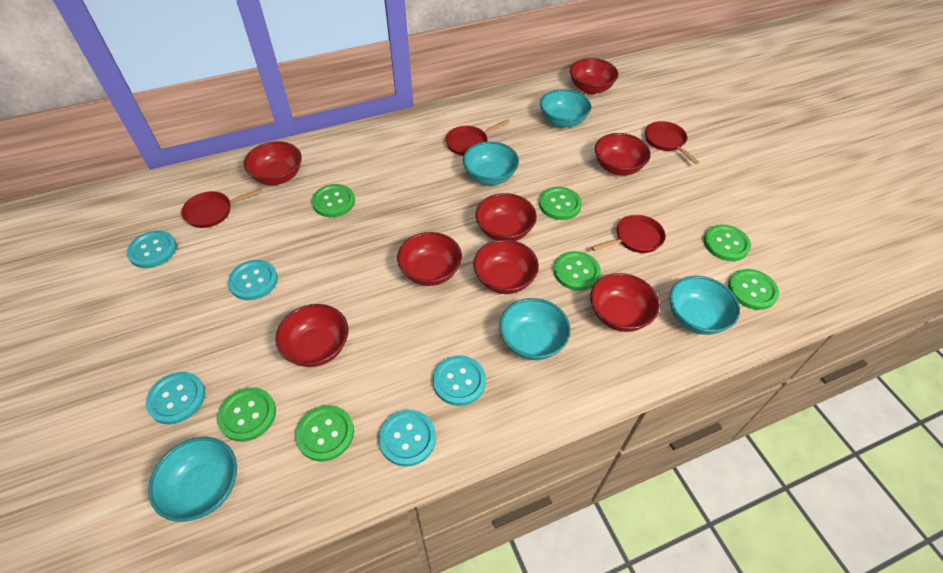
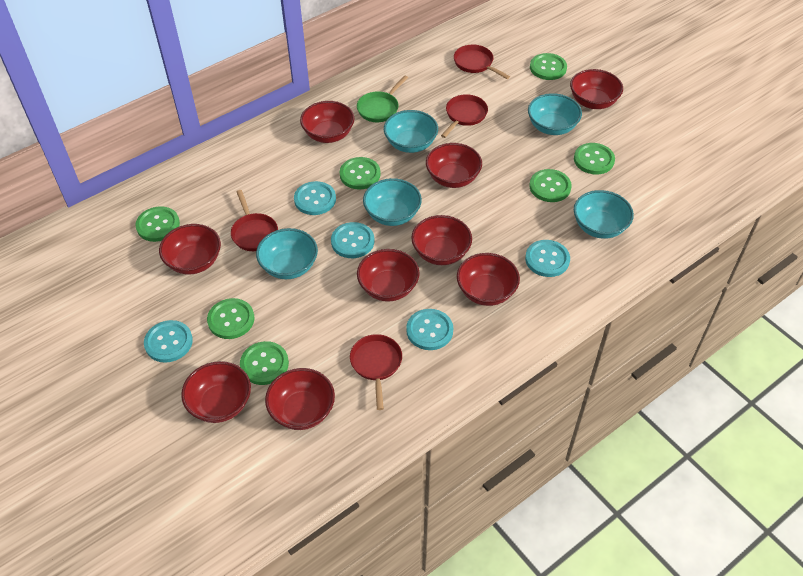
green pan: 0 -> 1
red bowl: 8 -> 9

